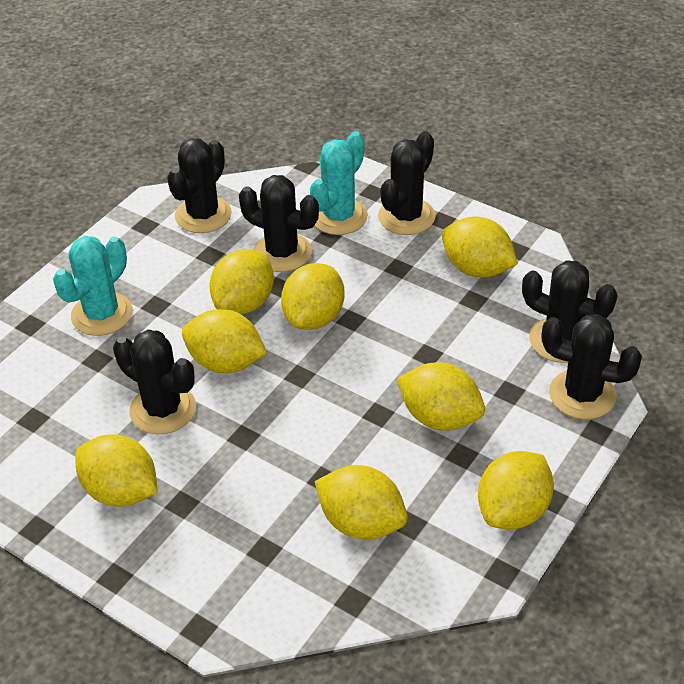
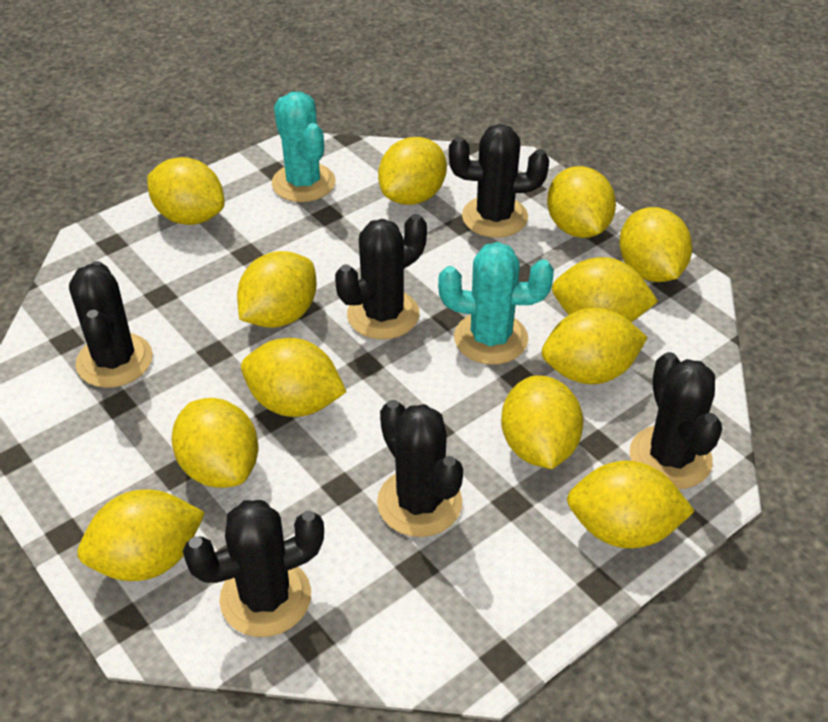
yellow lemon: 8 -> 12

